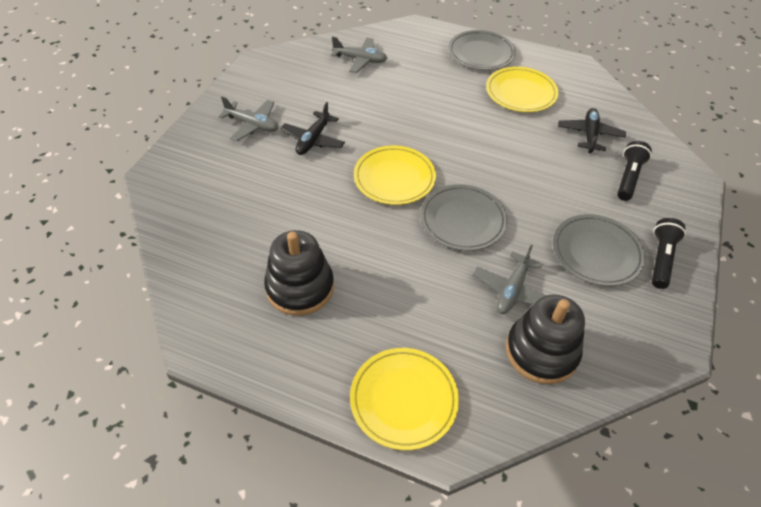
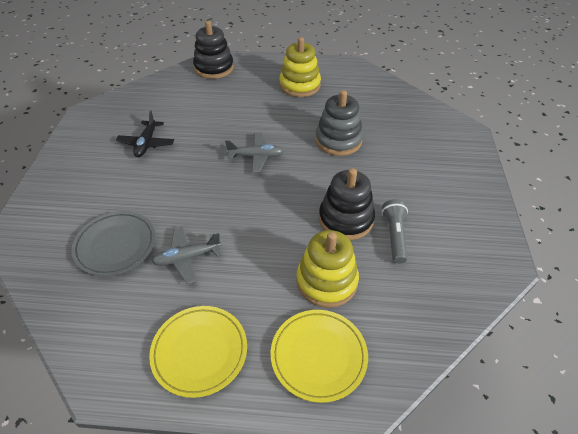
black flashlight: 2 -> 0
black plane: 2 -> 1
grey flashlight: 0 -> 1
grey plane: 3 -> 2
grey plate: 3 -> 1
grey stacking toy: 0 -> 1
yellow plate: 3 -> 2
yellow stacking toy: 0 -> 2

